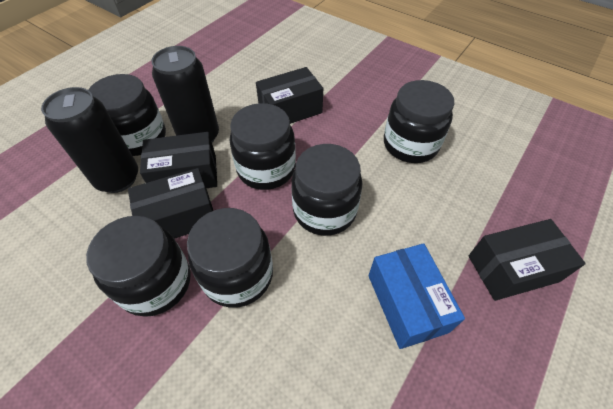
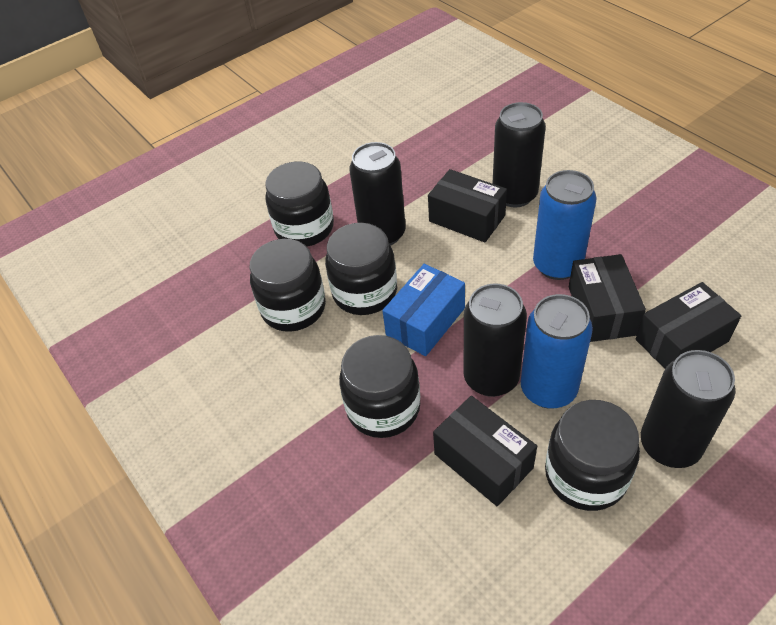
black can: 2 -> 4
black jar: 6 -> 5
blue can: 0 -> 2

